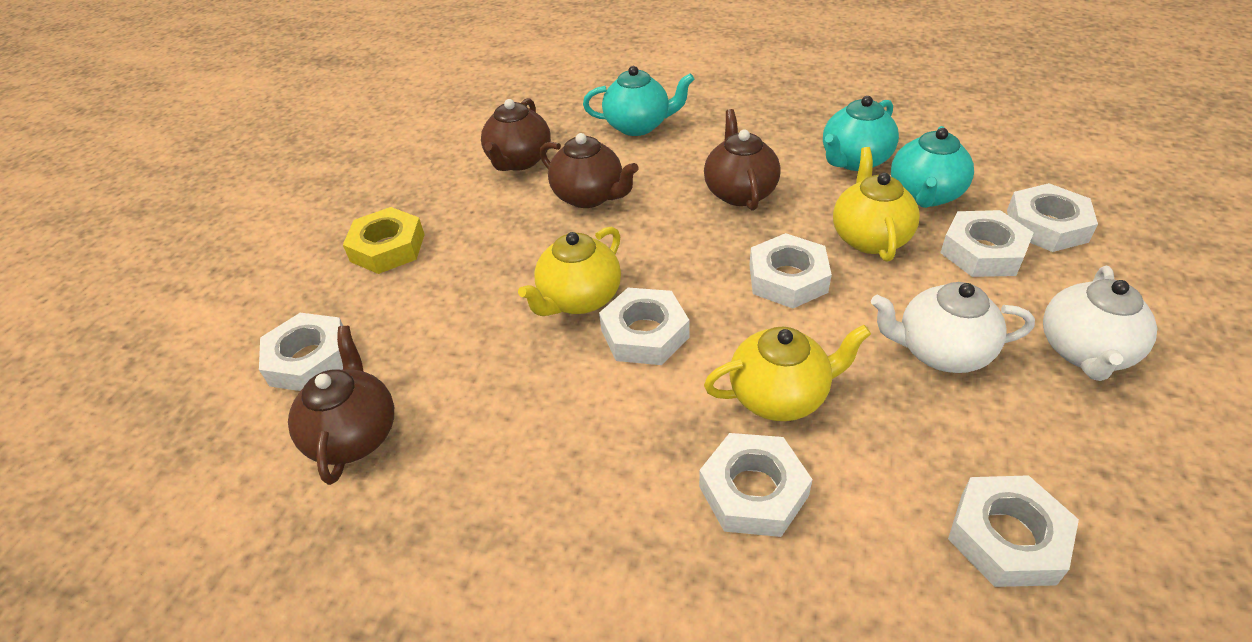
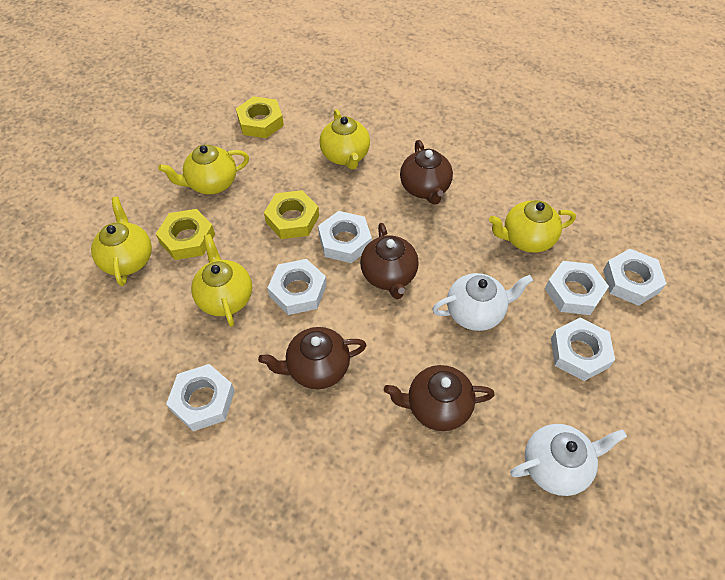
turquoise teapot: 3 -> 0
white nut: 7 -> 6
yellow nut: 1 -> 3
yellow teapot: 3 -> 5

